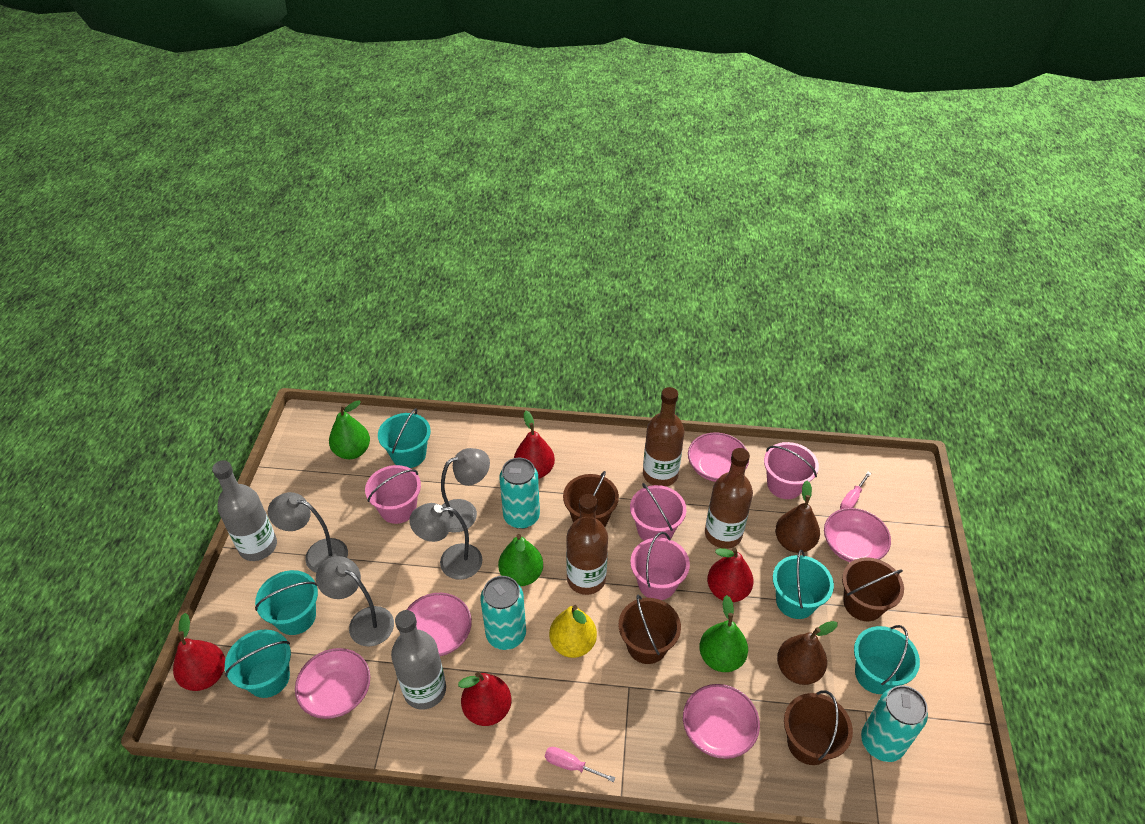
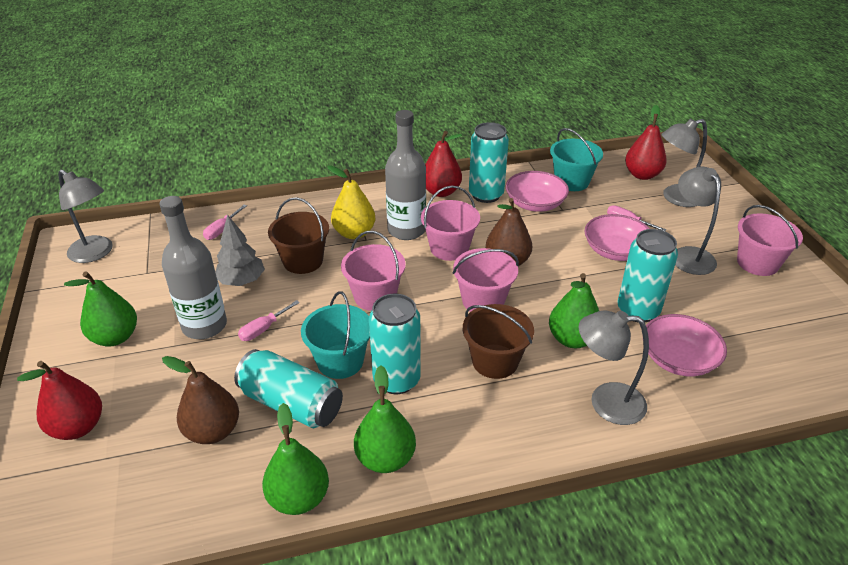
brown bottle: 3 -> 0
brown bucket: 4 -> 2
green pear: 3 -> 4
grey tree: 0 -> 1
pink bowl: 5 -> 3
pink screwdriver: 2 -> 3
red pear: 4 -> 3
turquoise bucket: 5 -> 2
turquoise can: 3 -> 4

